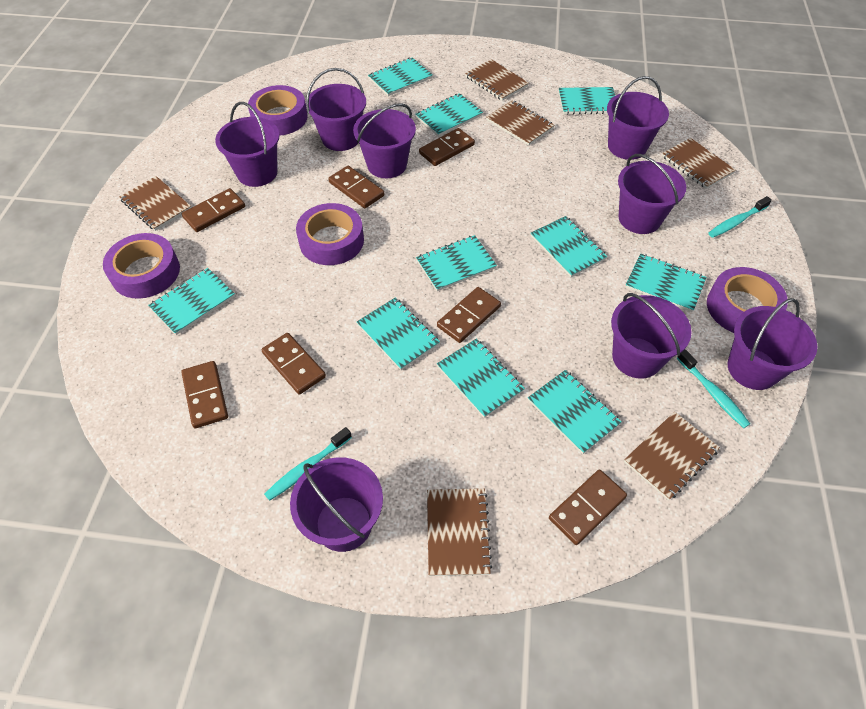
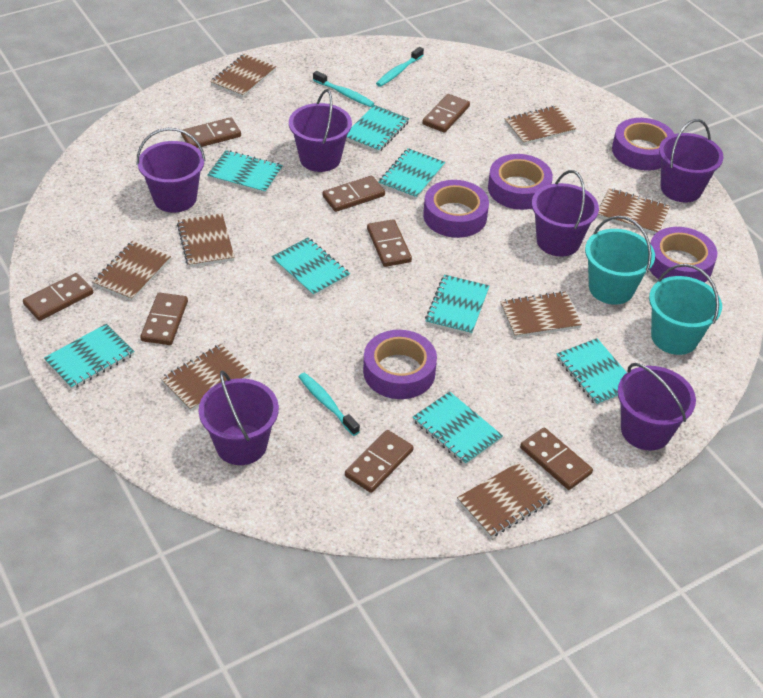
brown domino: 7 -> 8
brown notebook: 6 -> 8
purple bucket: 8 -> 6
purple tape: 4 -> 5
turquoise bucket: 0 -> 2
turquoise notebook: 10 -> 8

